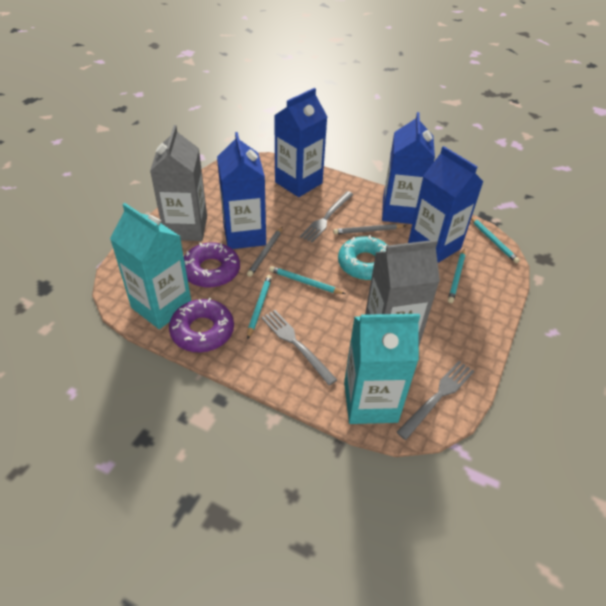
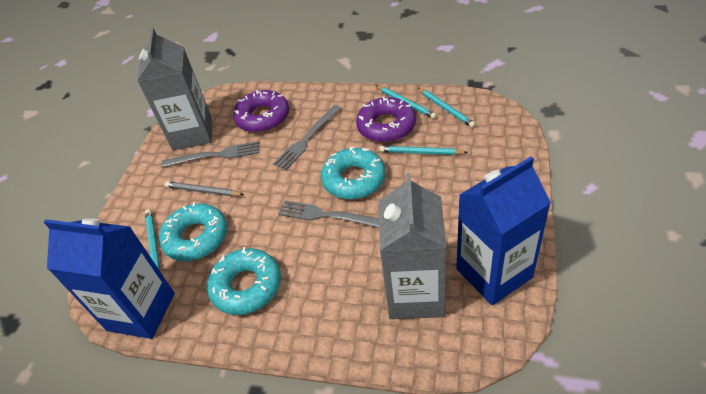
blue carton: 4 -> 2
grey pencil: 2 -> 1
turquoise carton: 2 -> 0
turquoise donut: 1 -> 3

